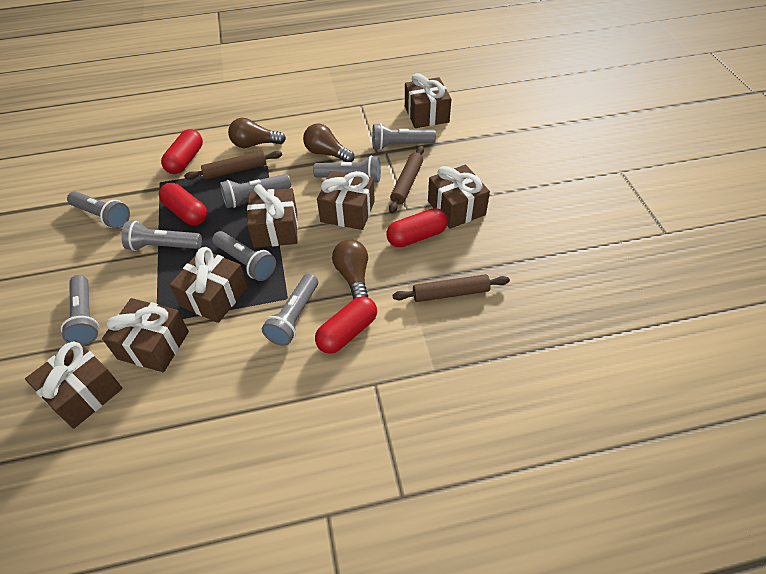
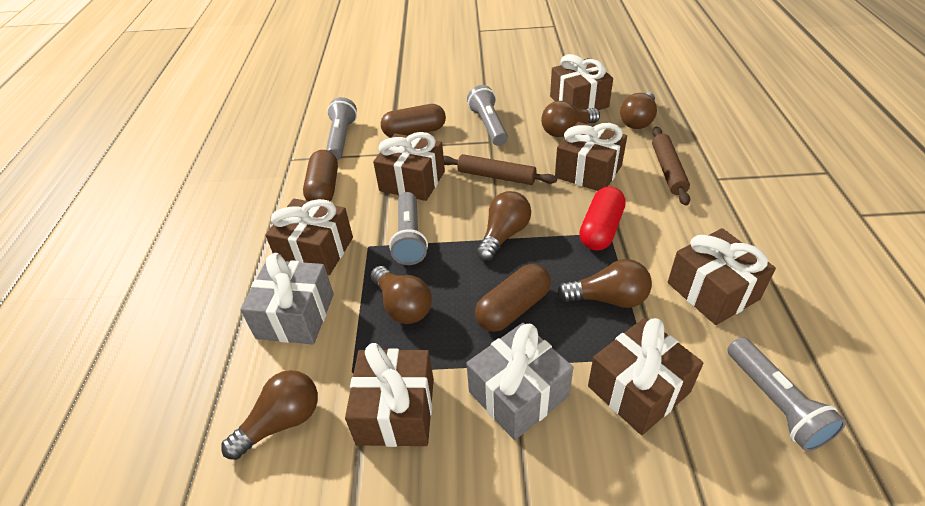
brown capsule: 0 -> 3
brown light bulb: 3 -> 6
brown rolling pin: 3 -> 2
grey flashlight: 8 -> 4
grey gift: 0 -> 2
red capsule: 4 -> 1

